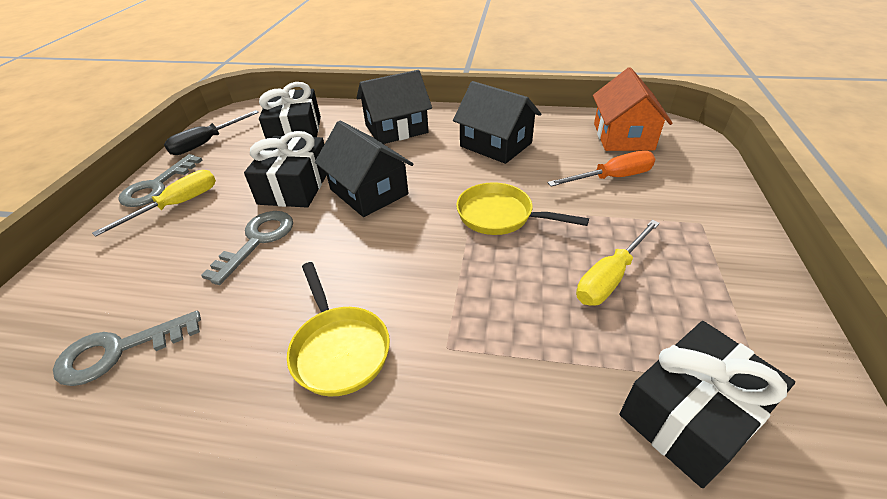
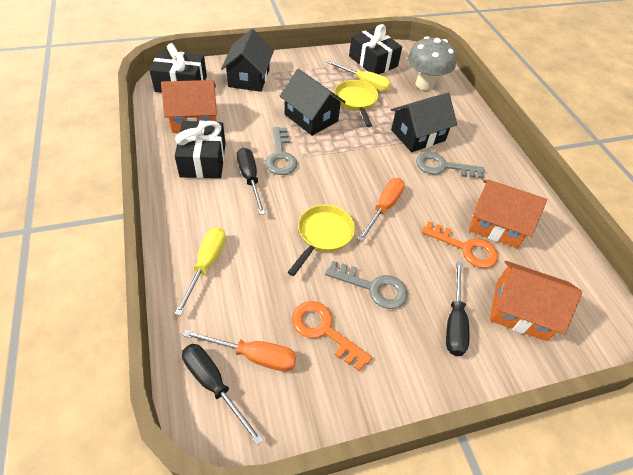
black screwdriver: 1 -> 3
grey mushroom: 0 -> 1
orange house: 1 -> 3
orange key: 0 -> 2
orange screwdriver: 1 -> 2

